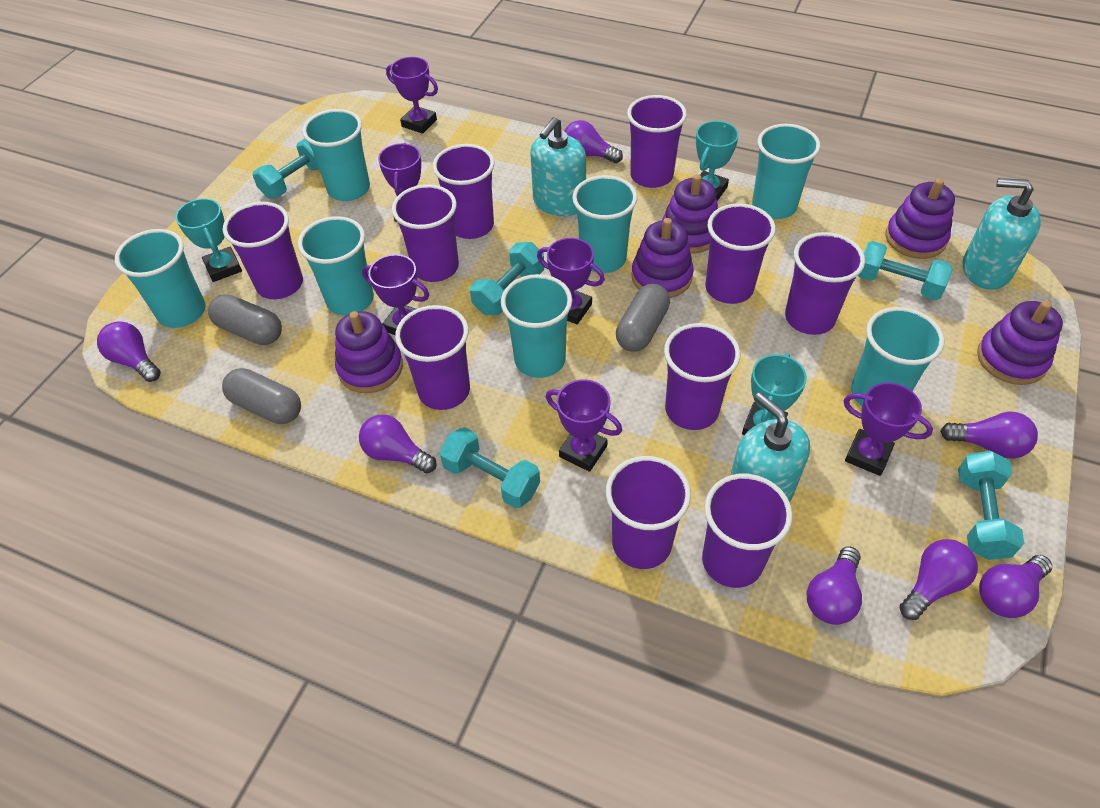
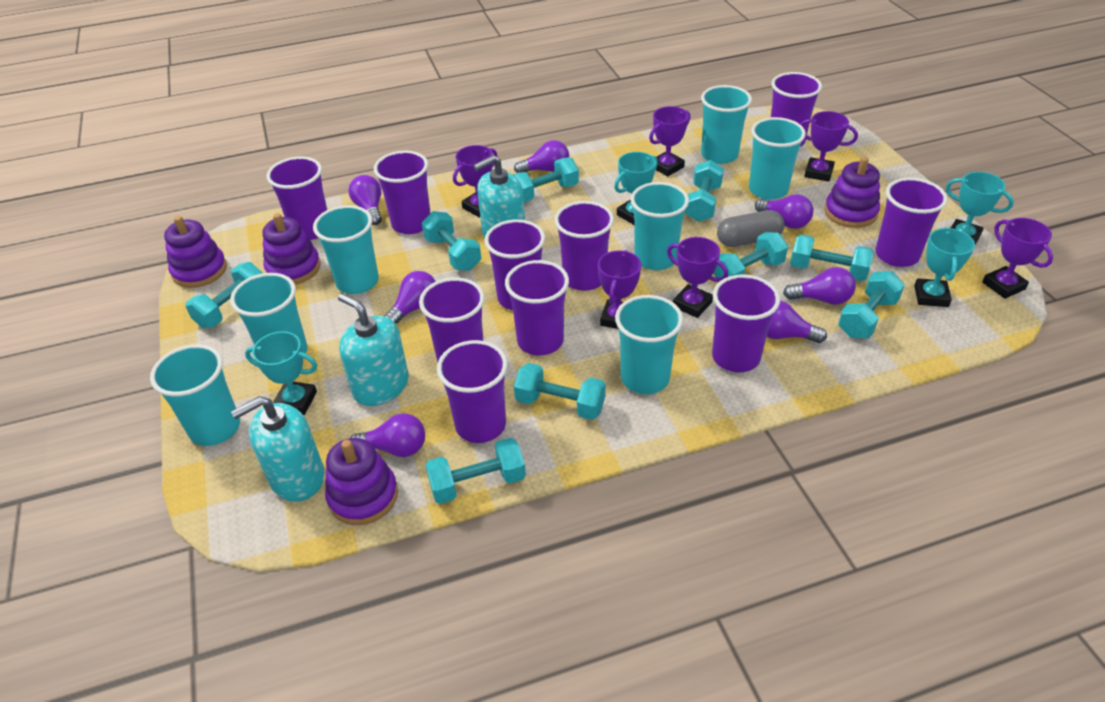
grey capsule: 3 -> 1
purple stacking toy: 5 -> 4
turquoise dumbbell: 5 -> 9
turquoise trophy: 3 -> 4

